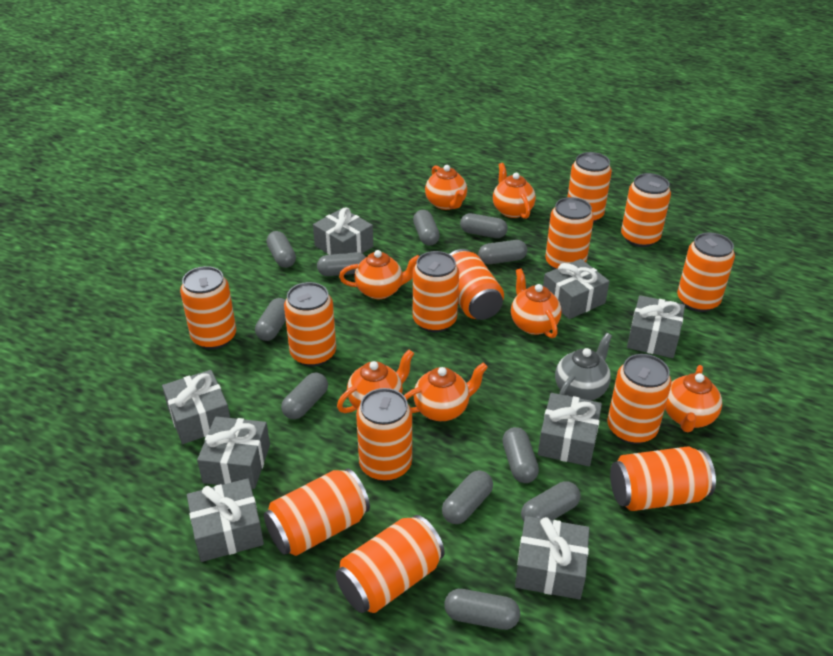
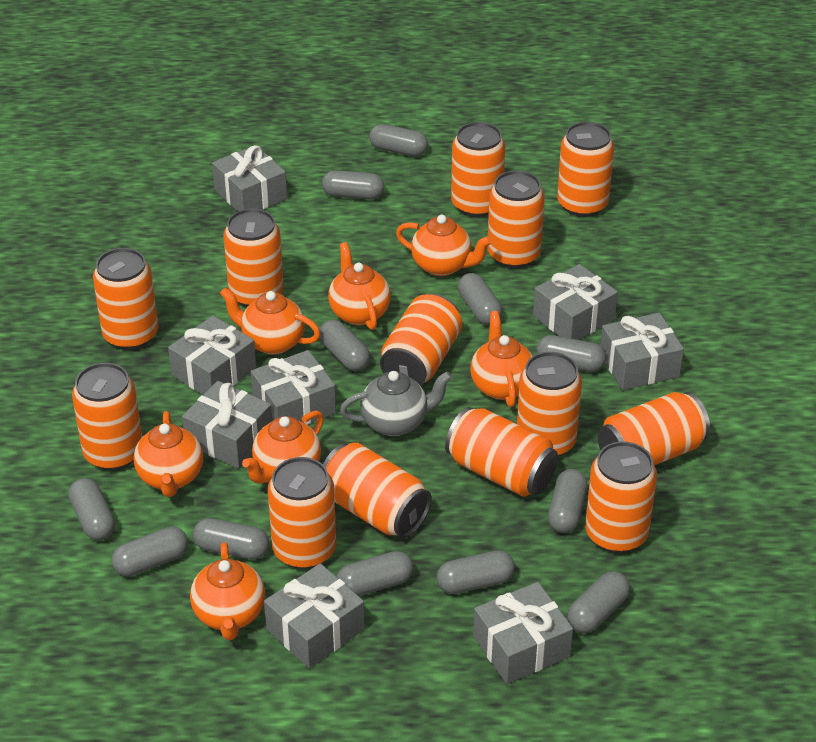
grey capsule: 11 -> 12

